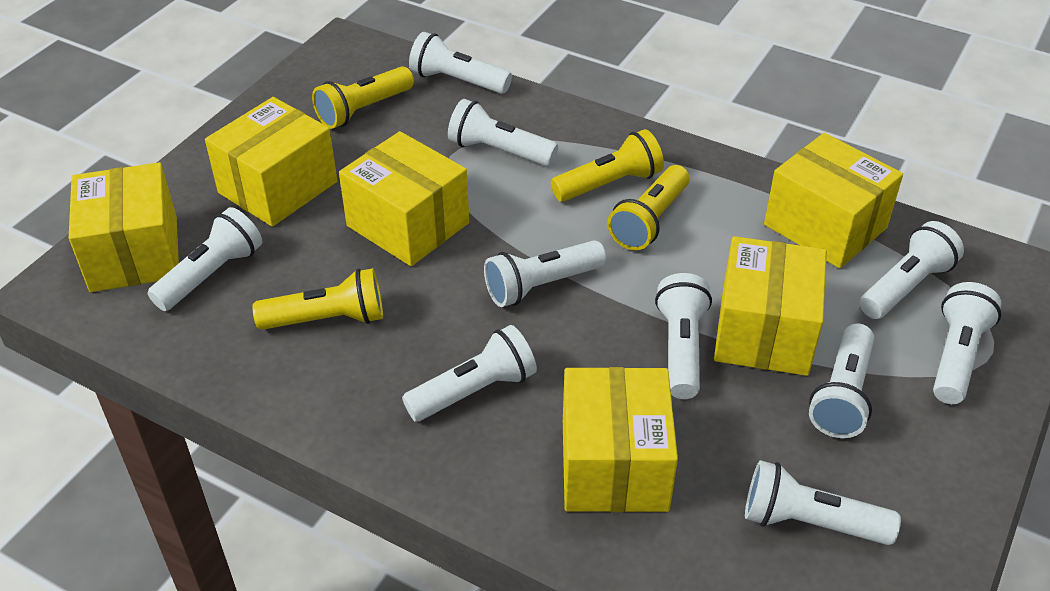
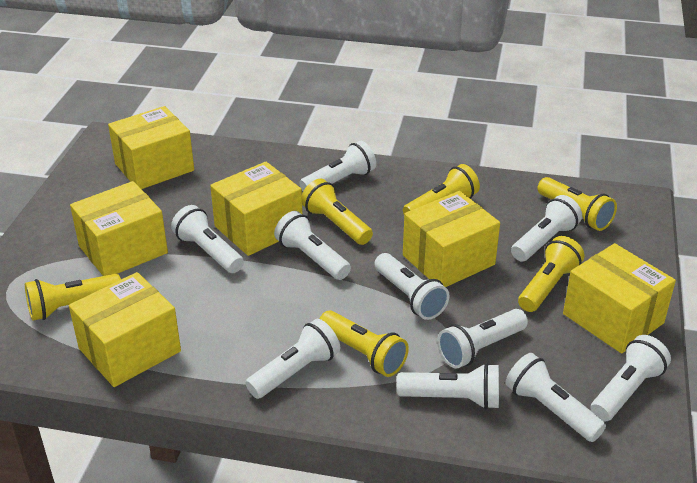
yellow flashlight: 4 -> 6

